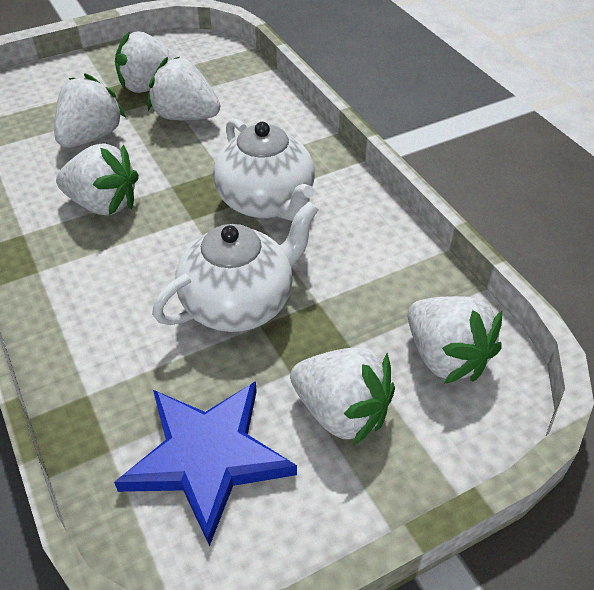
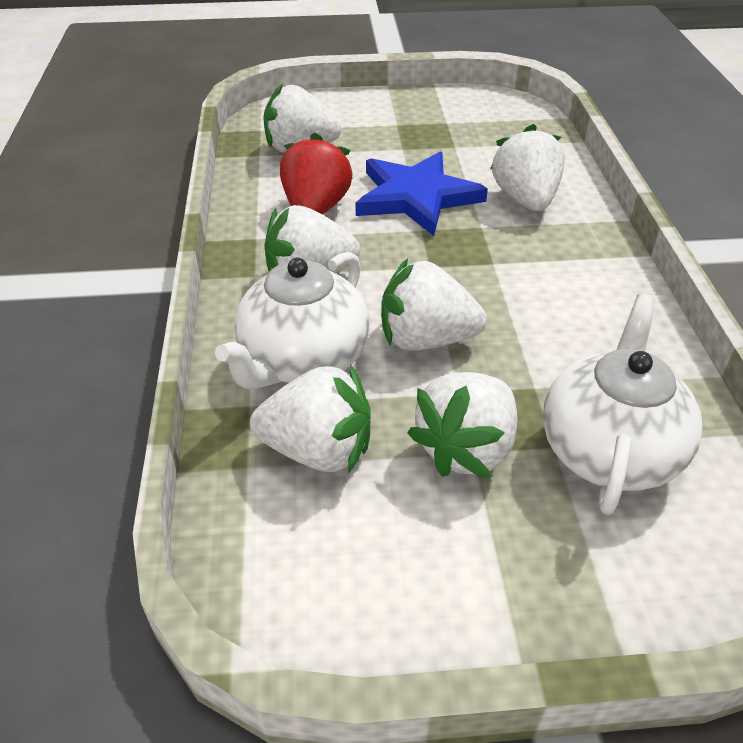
red strawberry: 0 -> 1

